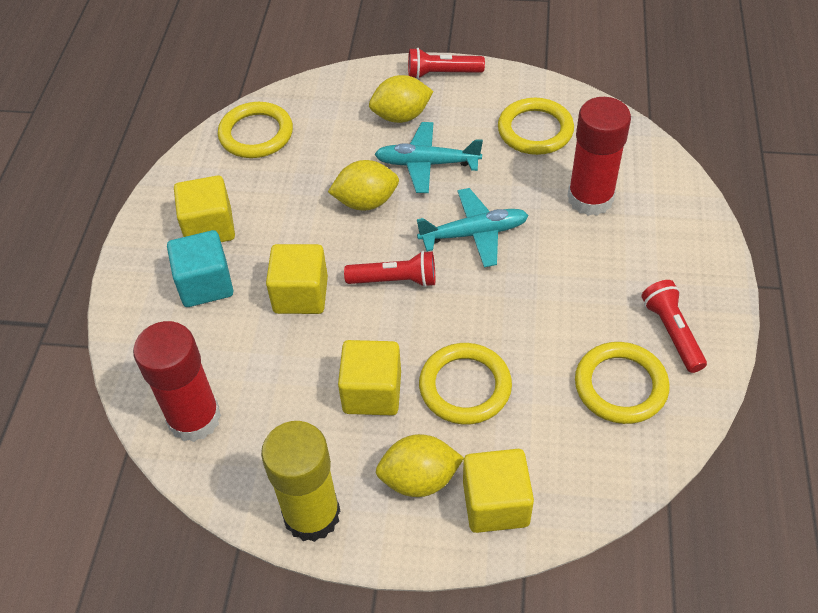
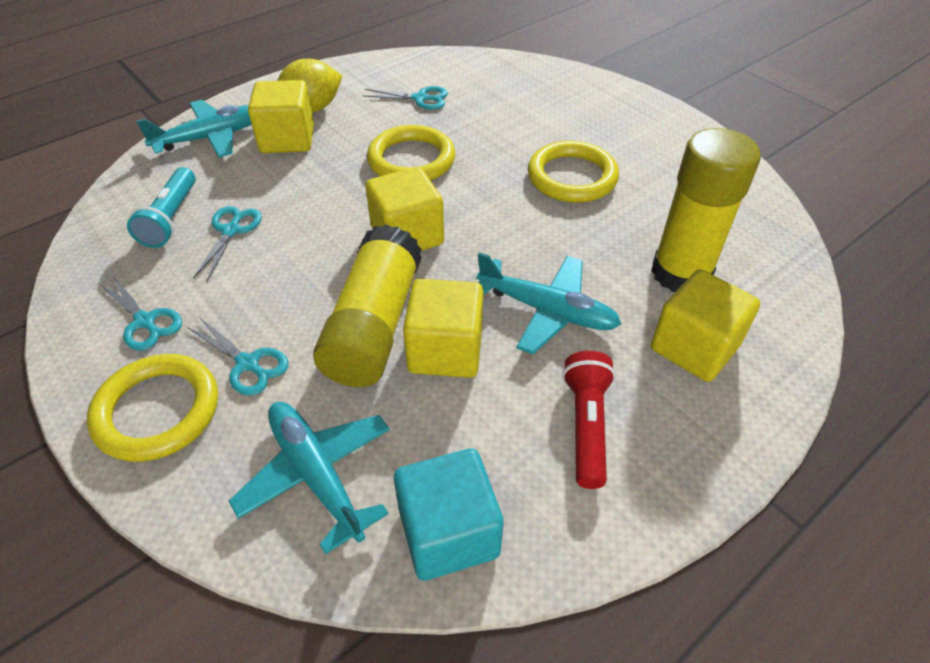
red flashlight: 3 -> 1
red glue stick: 2 -> 0
turquoise flashlight: 0 -> 1
turquoise plane: 2 -> 3
turquoise scissors: 0 -> 4
yellow glue stick: 1 -> 2
yellow lemon: 3 -> 1
yellow ring: 4 -> 3

